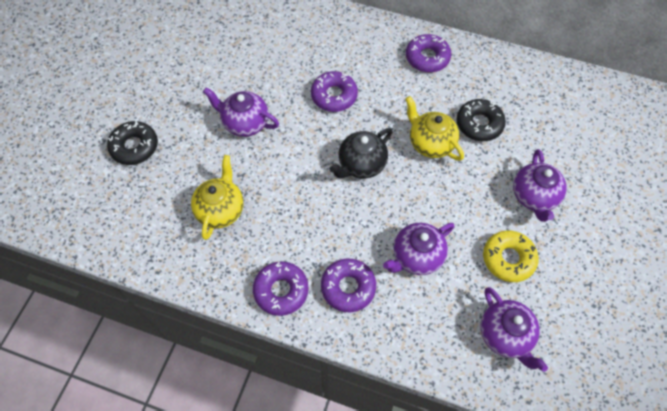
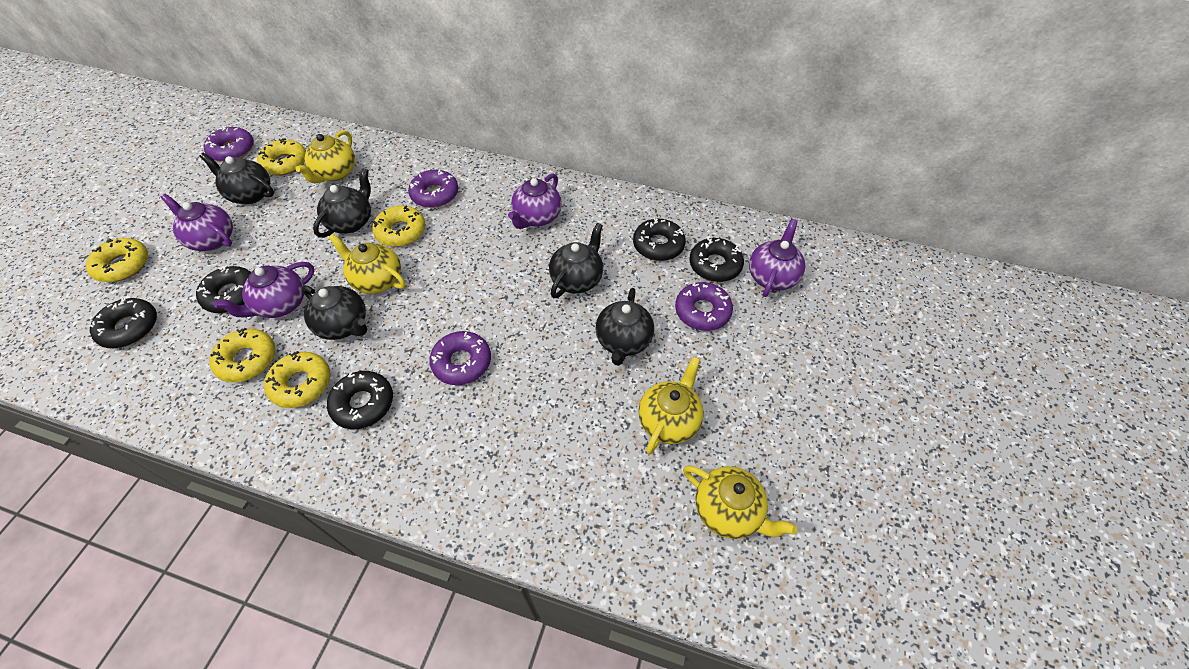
black donut: 2 -> 5
black teapot: 1 -> 5
yellow donut: 1 -> 5
yellow teapot: 2 -> 4

